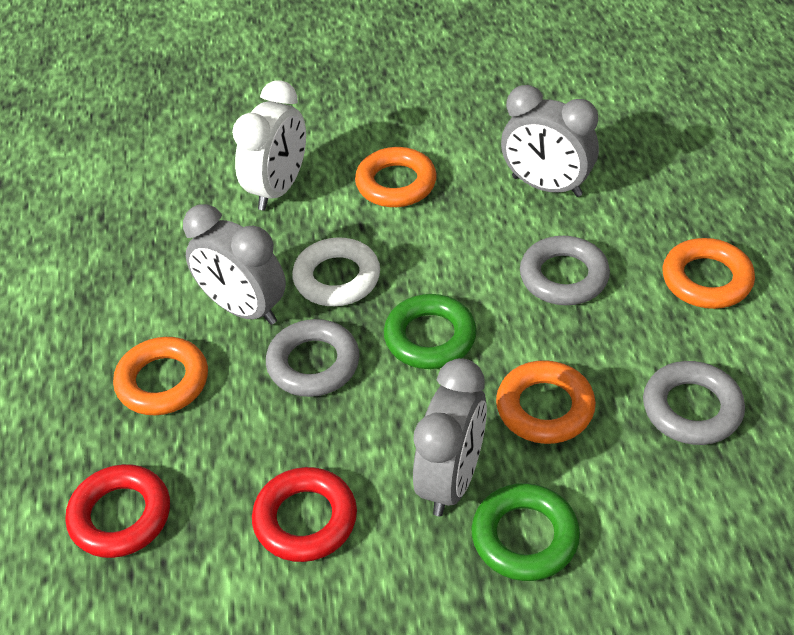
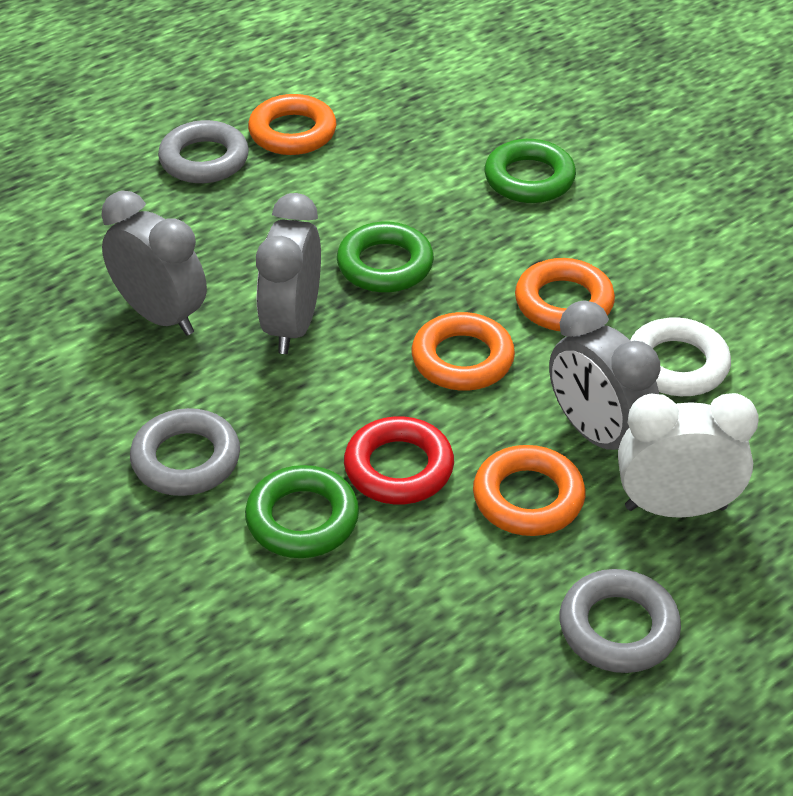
green ring: 2 -> 3
red ring: 2 -> 1

